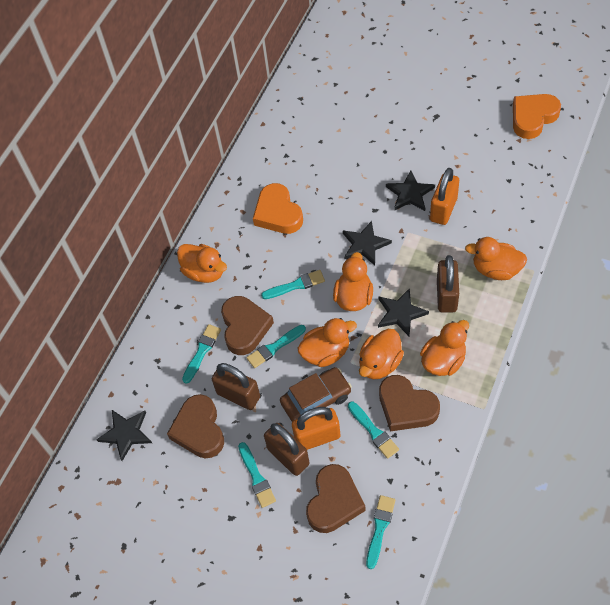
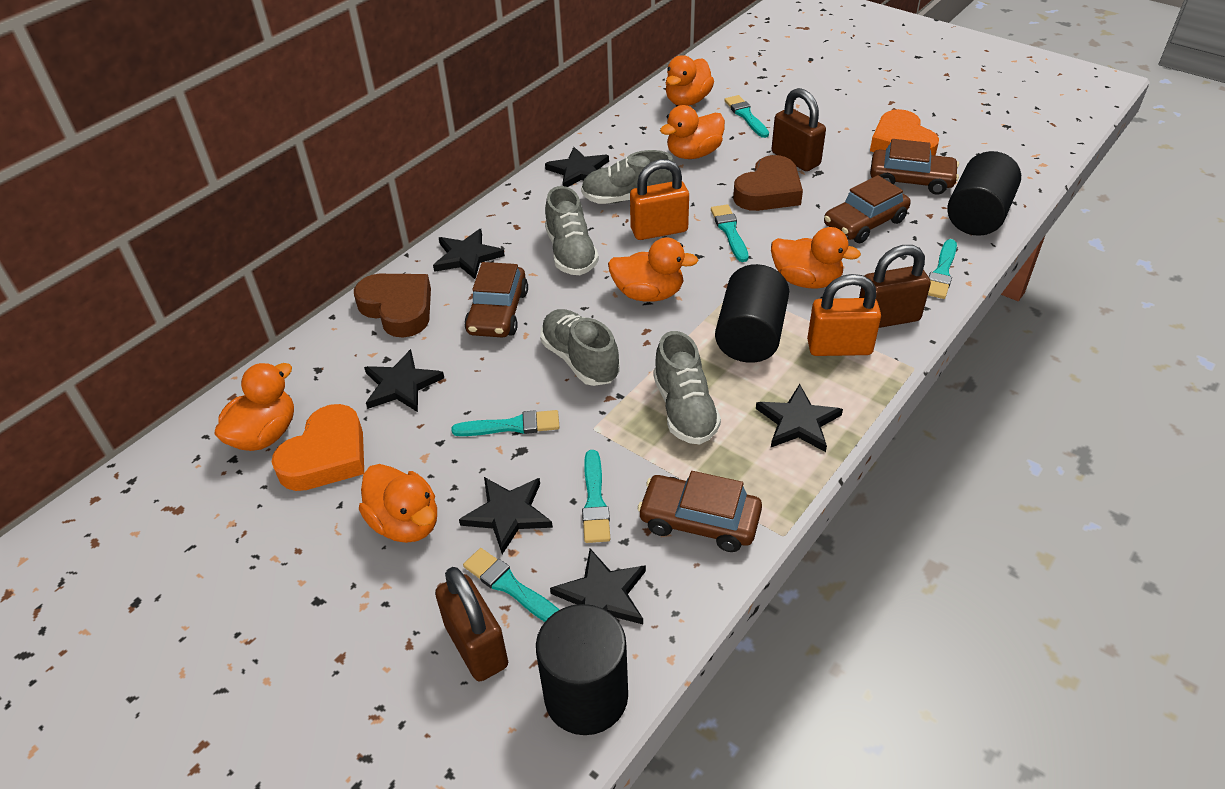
black cylinder: 0 -> 3
black star: 4 -> 6
brown car: 1 -> 4
brown heart: 4 -> 2
grey shoe: 0 -> 4

